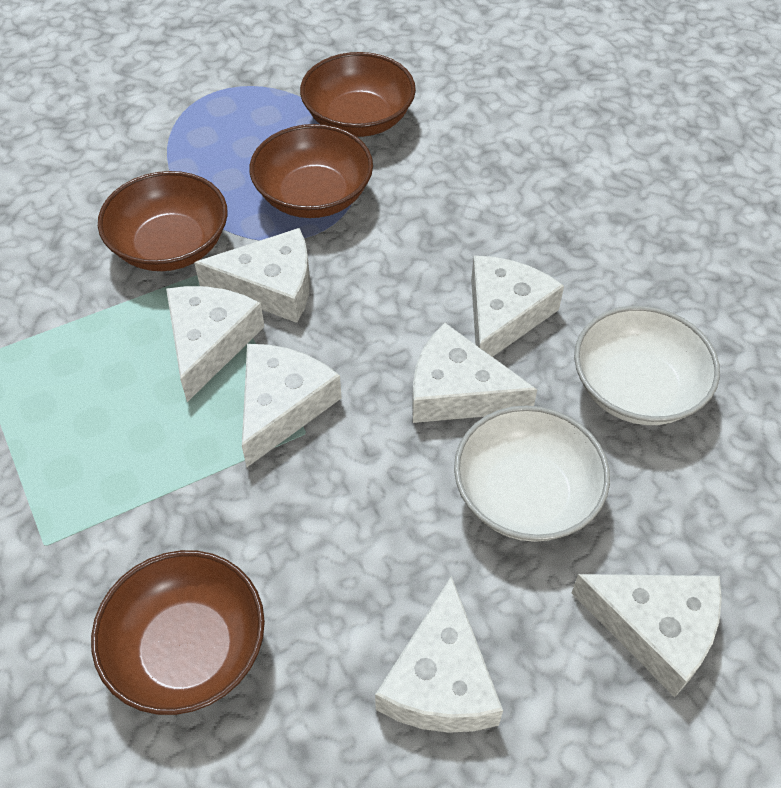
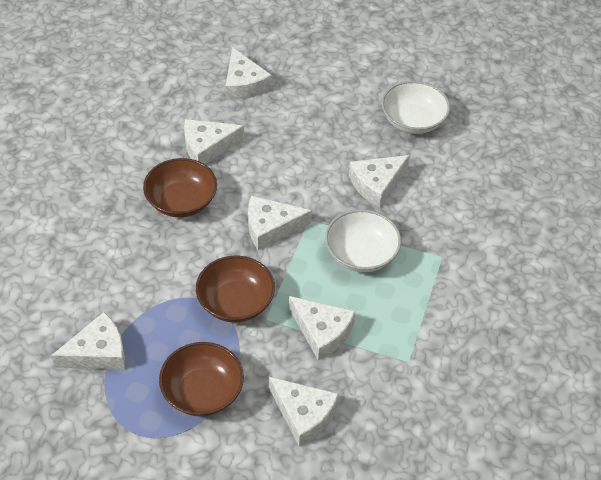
brown bowl: 4 -> 3

